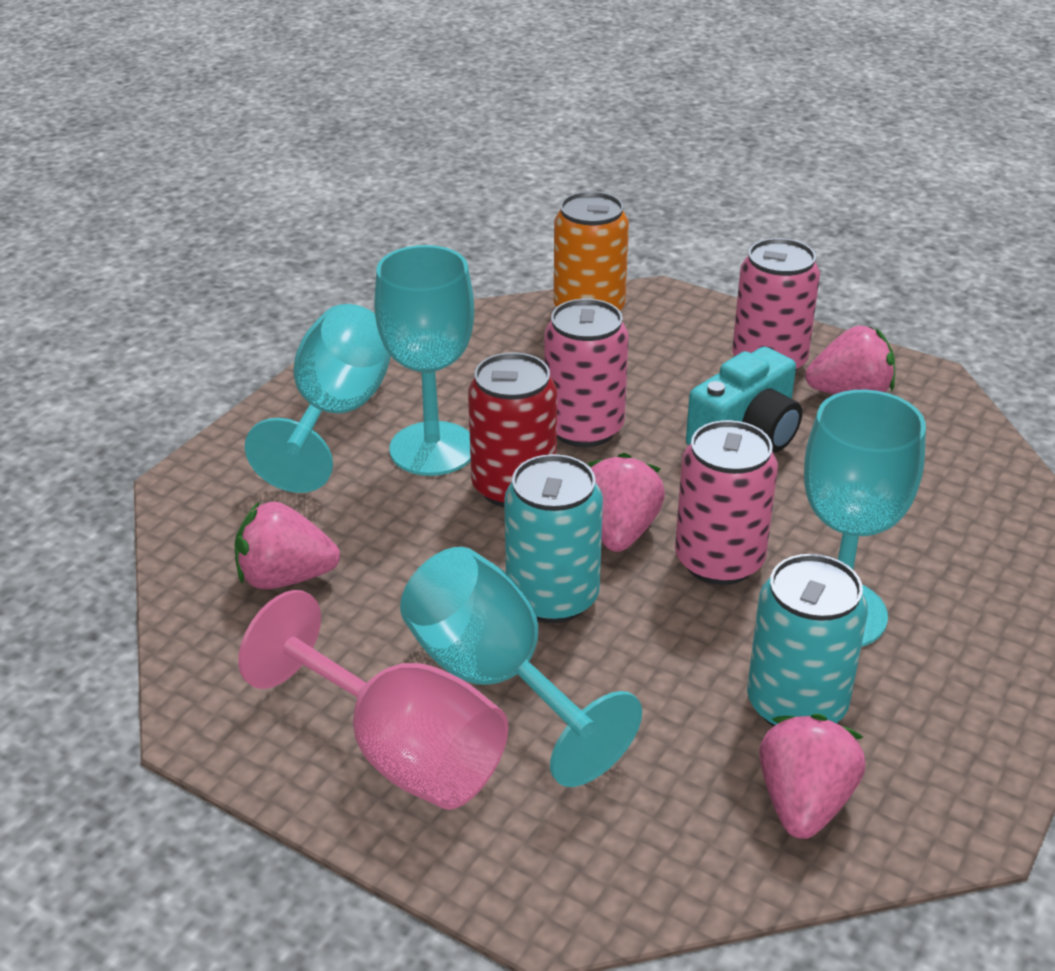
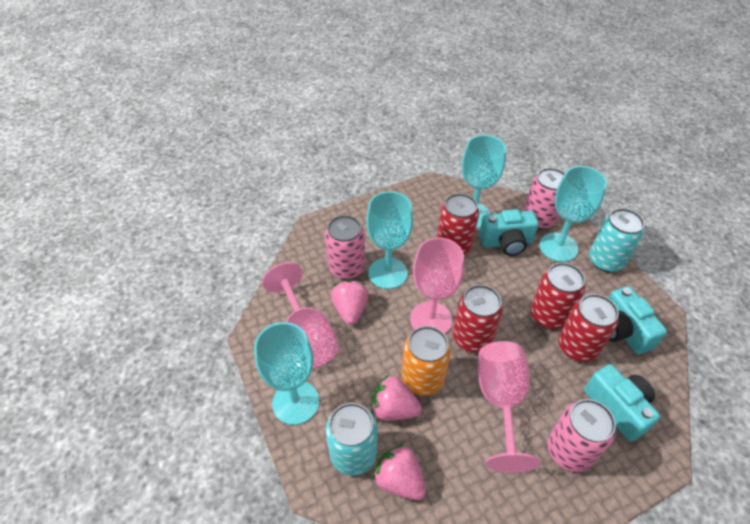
pink goblet: 1 -> 3
pink strawberry: 4 -> 3
red can: 1 -> 4
turquoise camera: 1 -> 3

